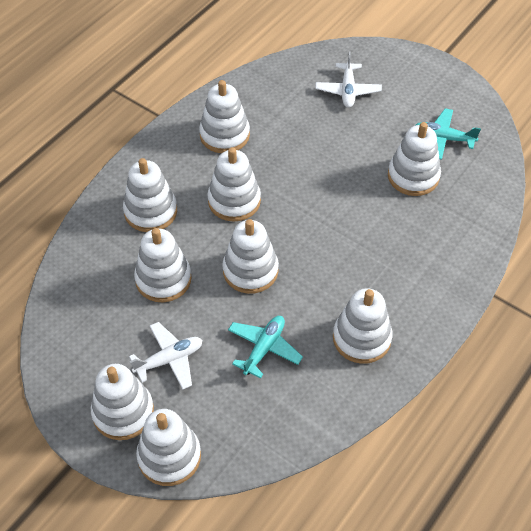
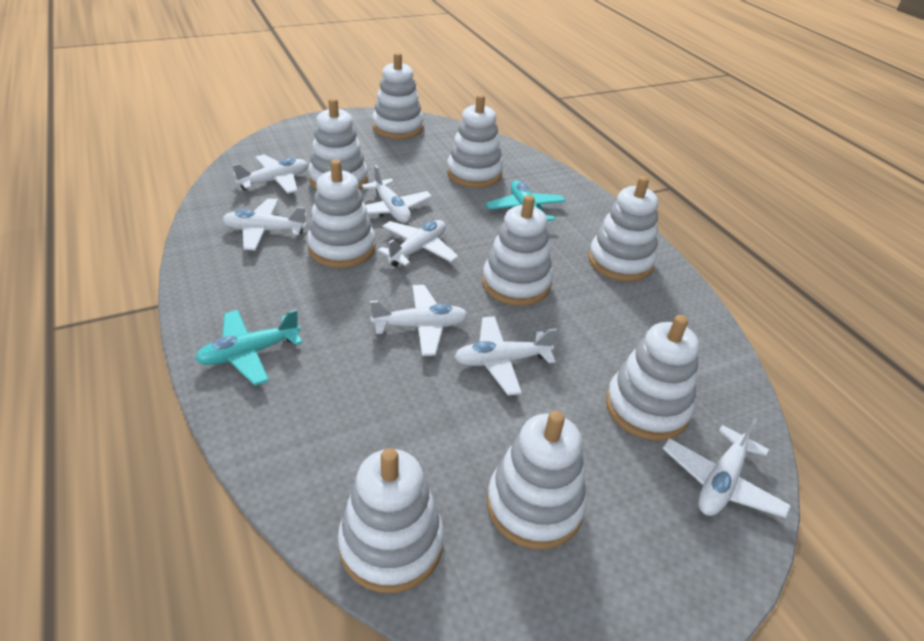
white plane: 2 -> 7

